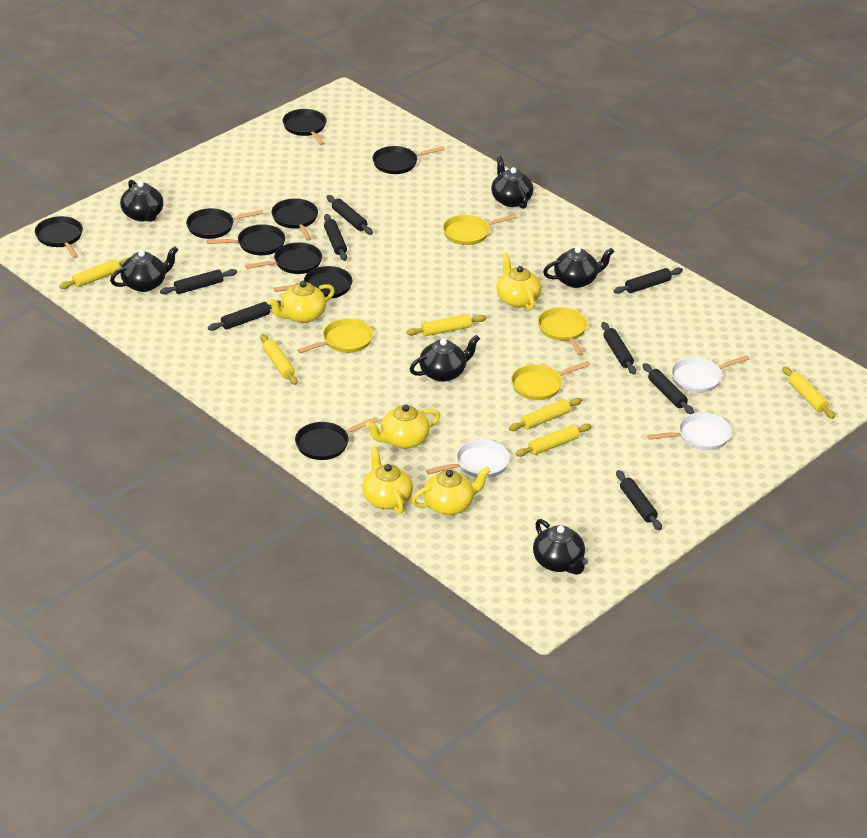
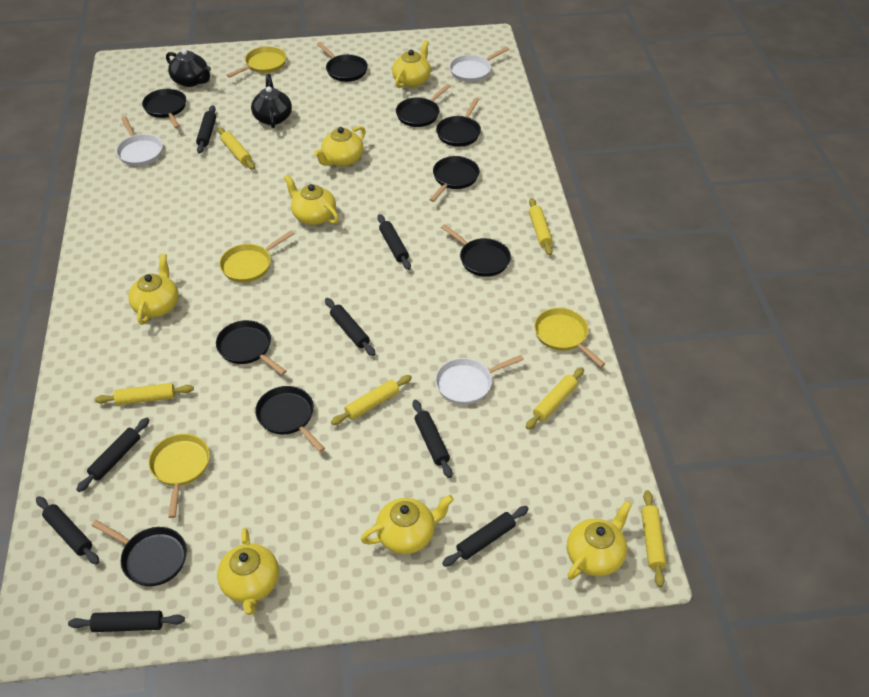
black teapot: 6 -> 2
yellow teapot: 5 -> 7

